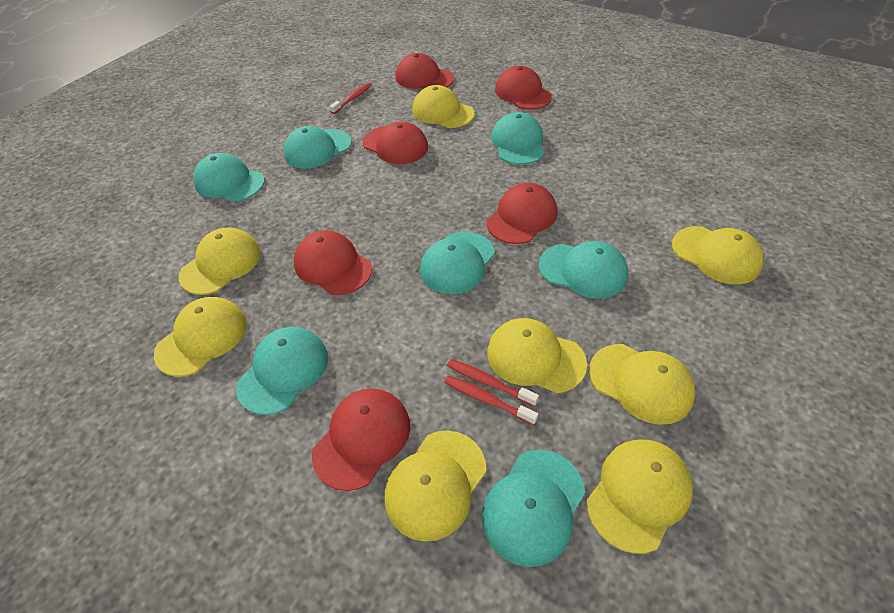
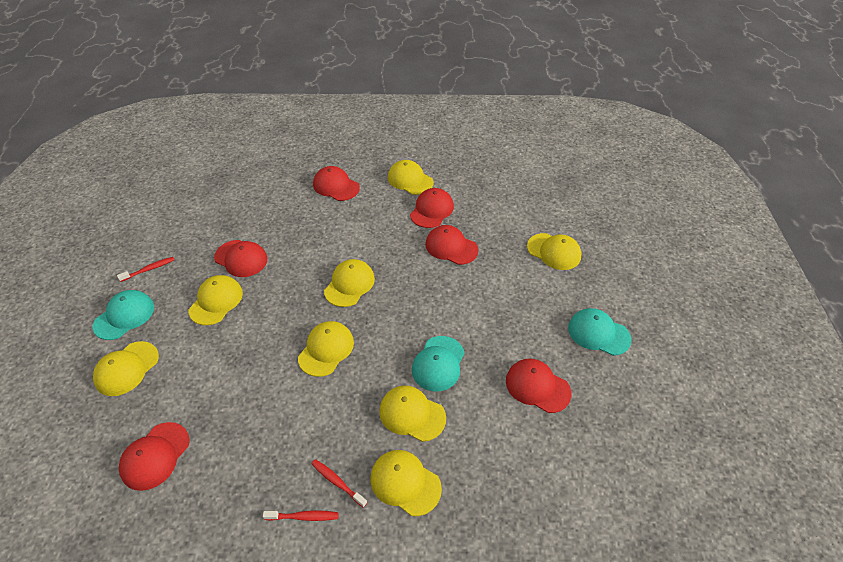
turquoise cap: 7 -> 3

